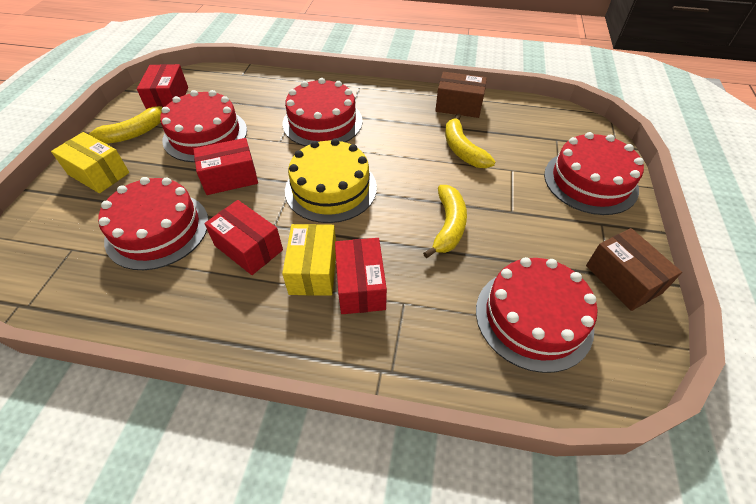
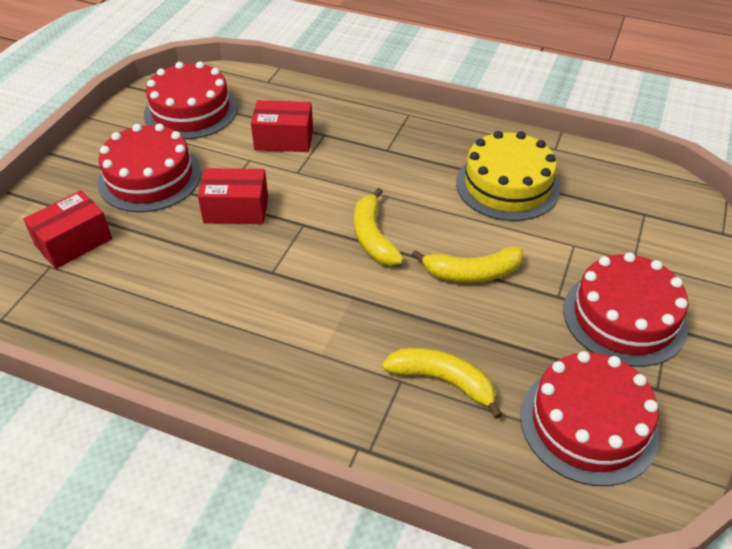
brown box: 2 -> 0
red box: 4 -> 3
red cake: 5 -> 4
yellow box: 2 -> 0

